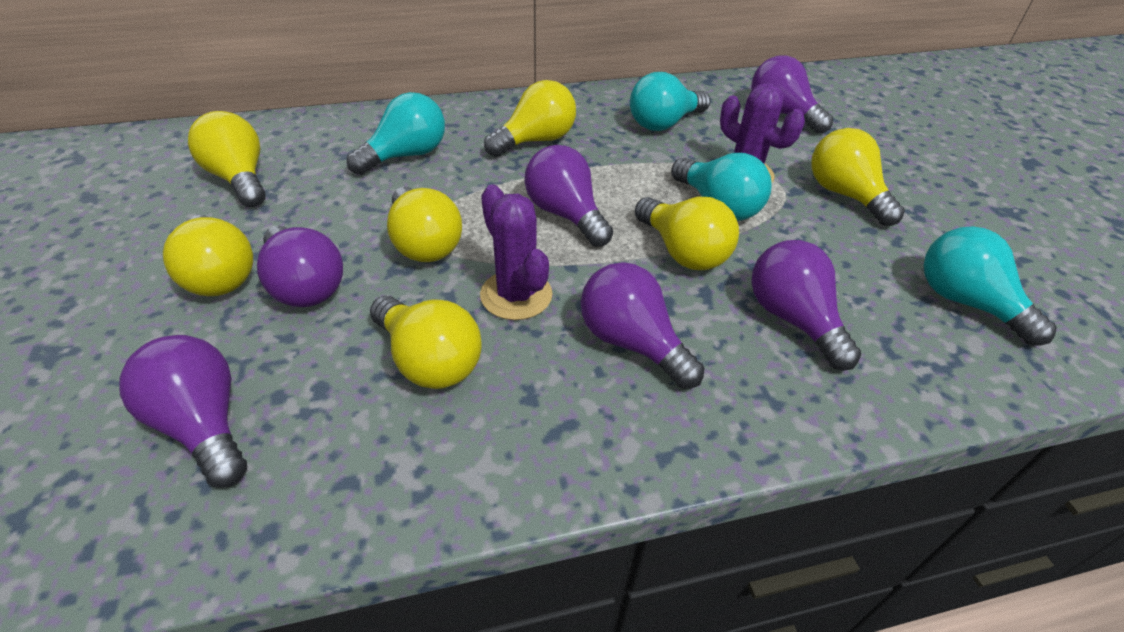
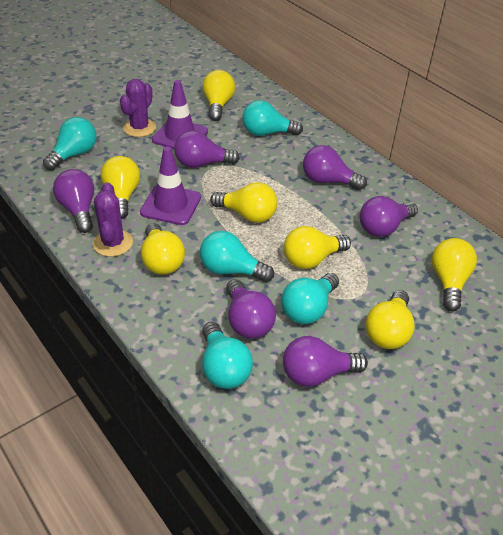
purple traffic cone: 0 -> 2
turquoise light bulb: 4 -> 5

